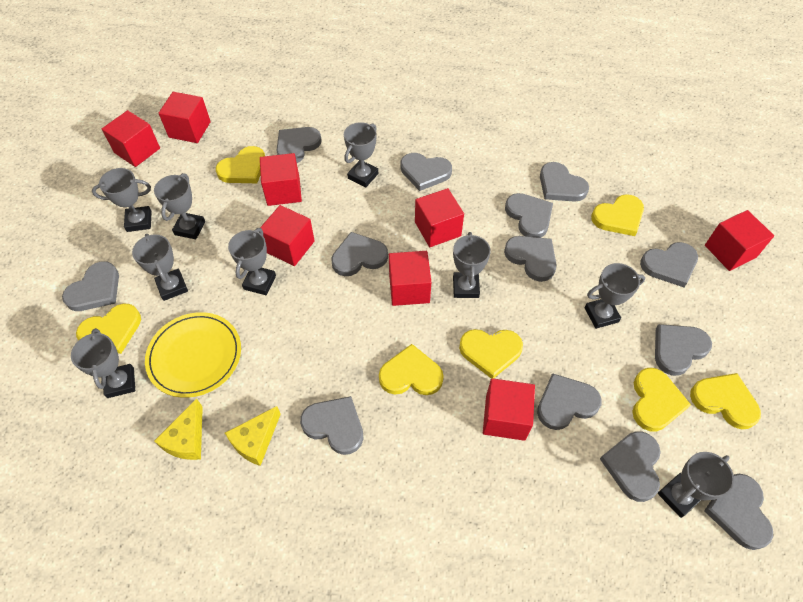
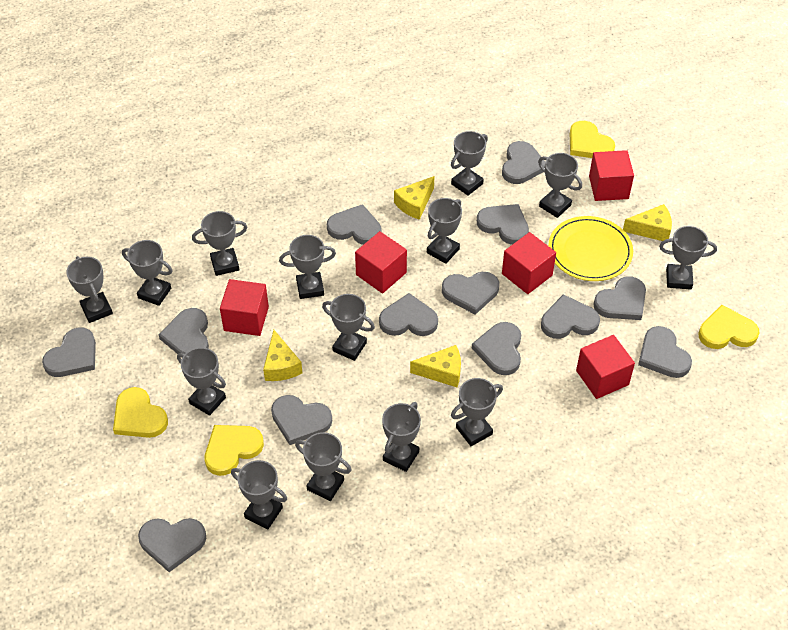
grey trophy: 9 -> 14
red cube: 8 -> 5
yellow cheese: 2 -> 4
yellow heart: 7 -> 4

